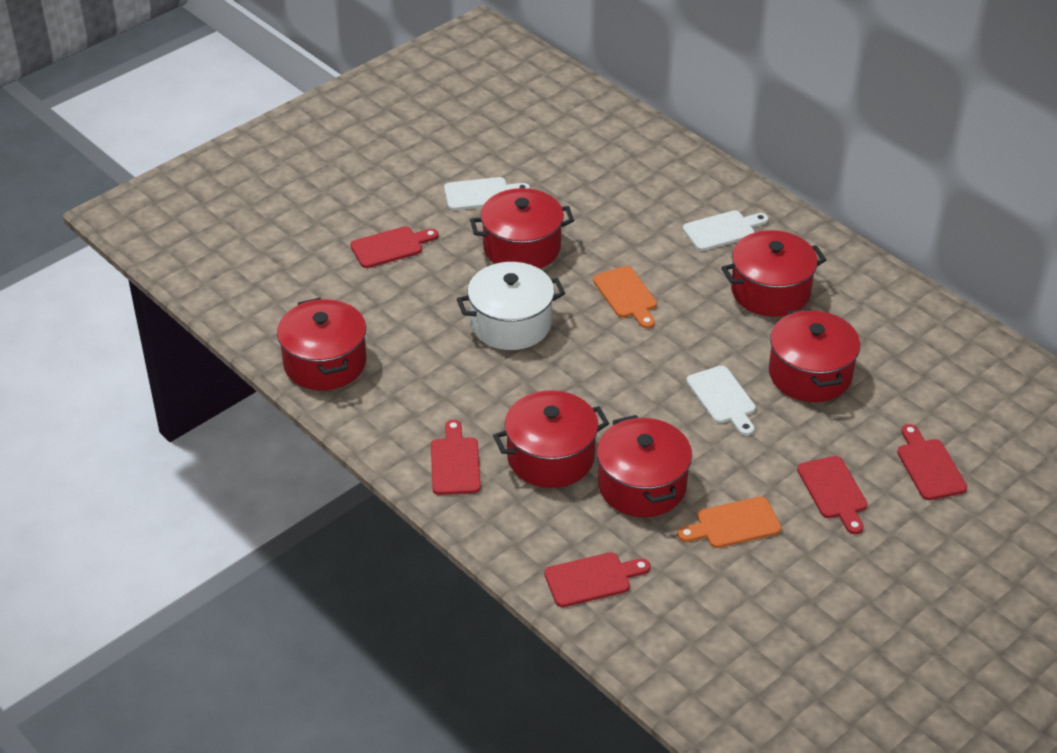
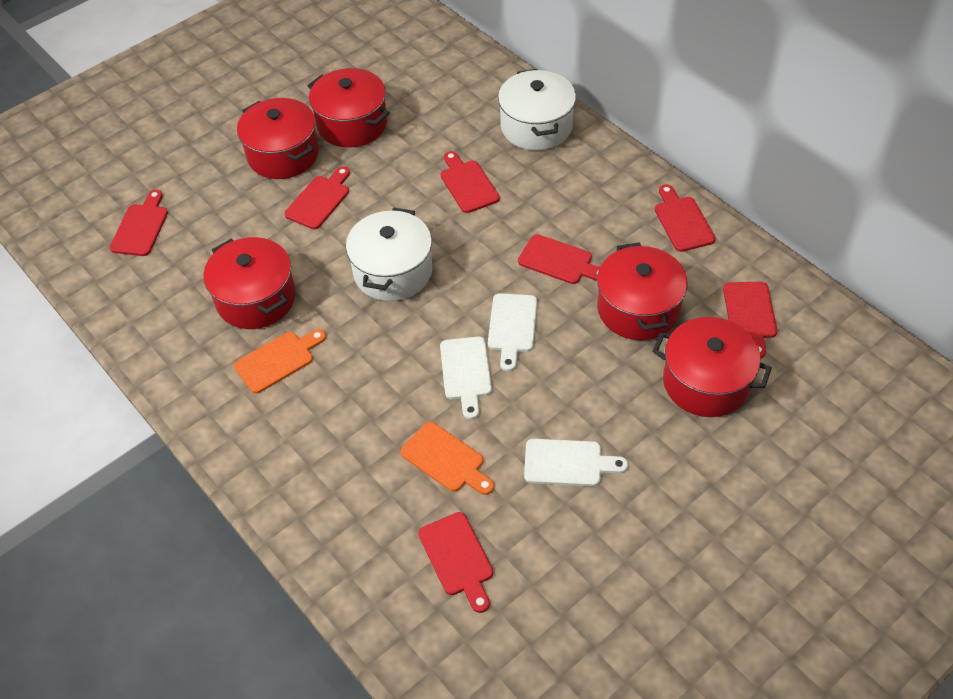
red cutting board: 5 -> 7
red pot: 6 -> 5
white pot: 1 -> 2

